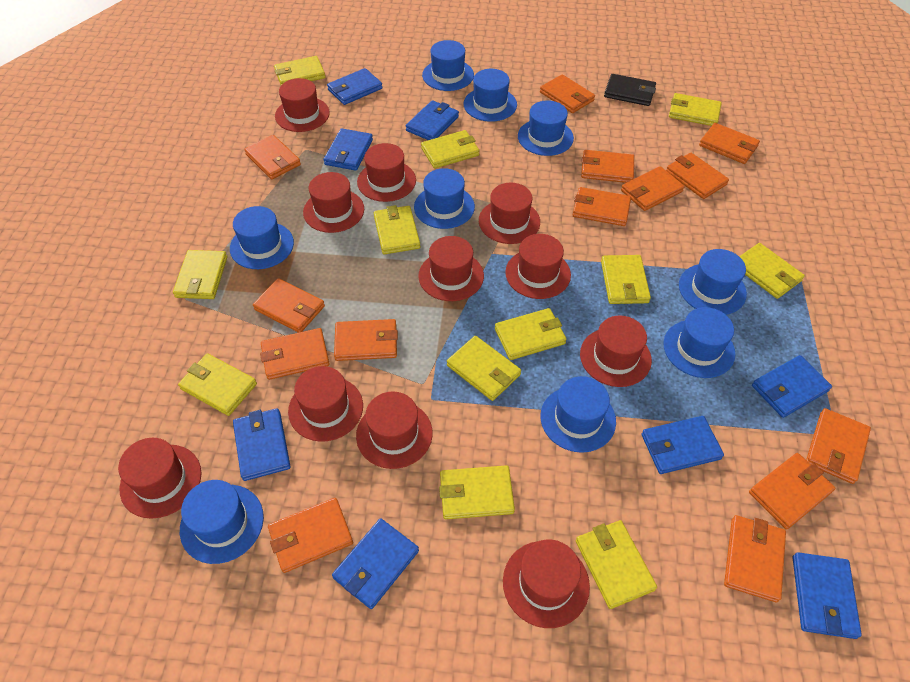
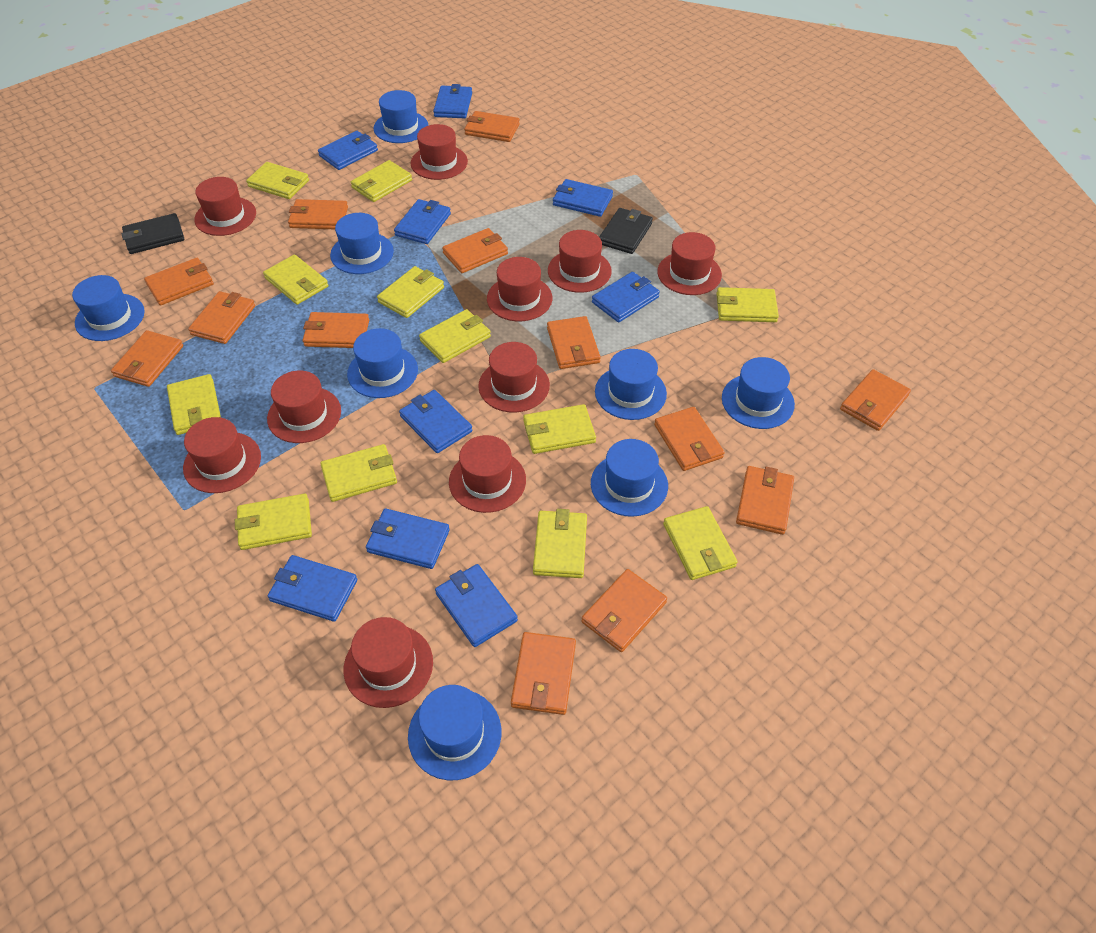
black wallet: 1 -> 2
blue hat: 9 -> 8
blue wallet: 8 -> 9
orange wallet: 14 -> 13
red hat: 11 -> 10

